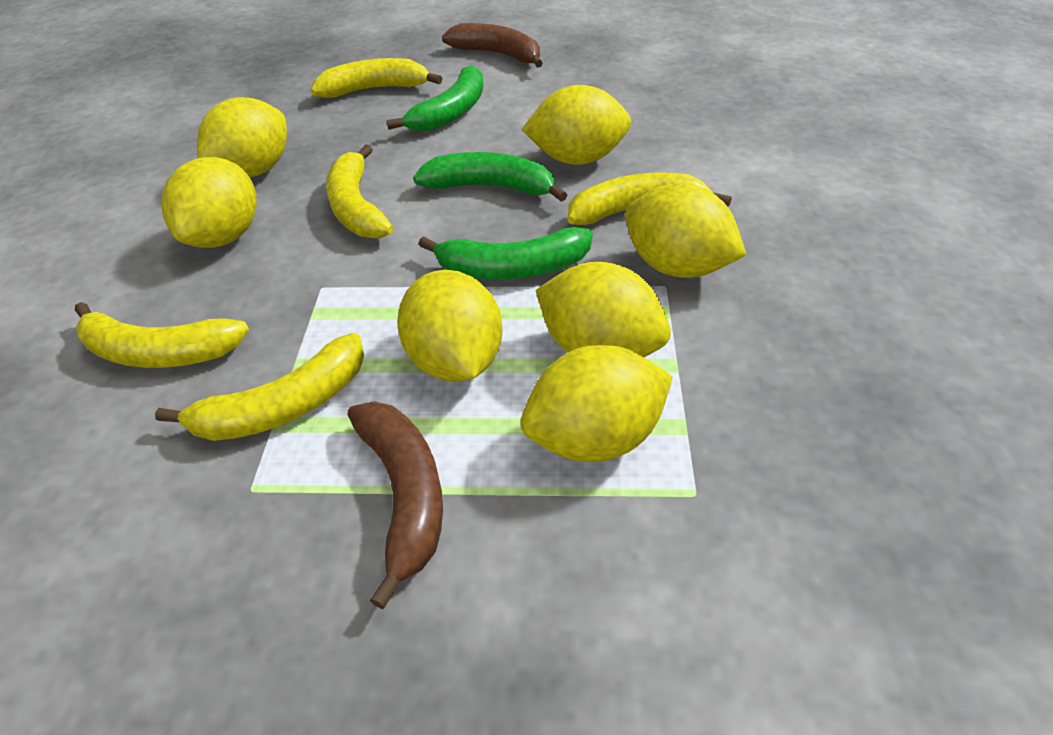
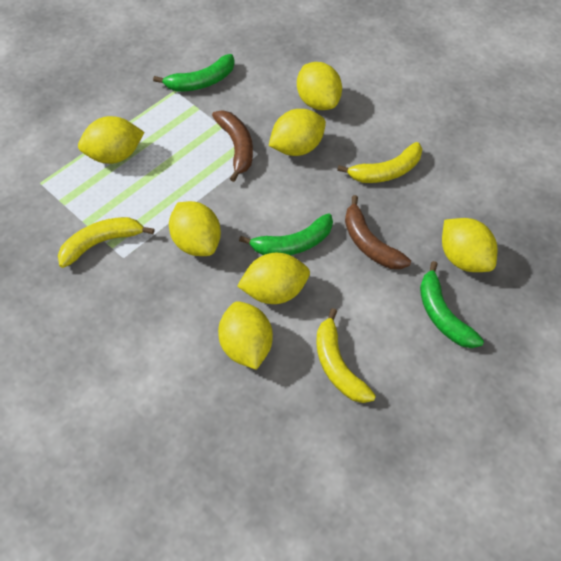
yellow banana: 5 -> 3

